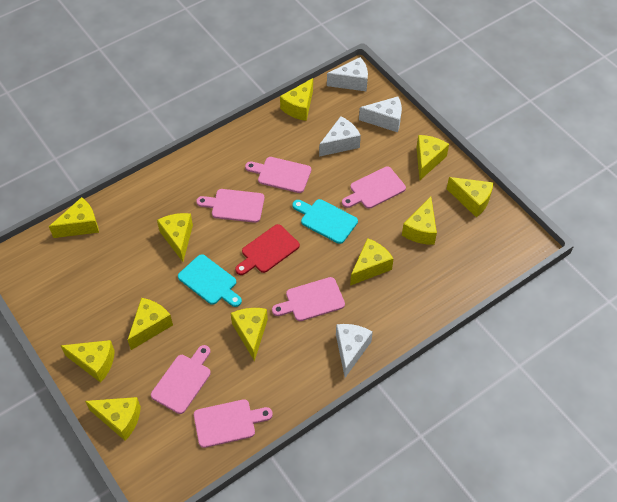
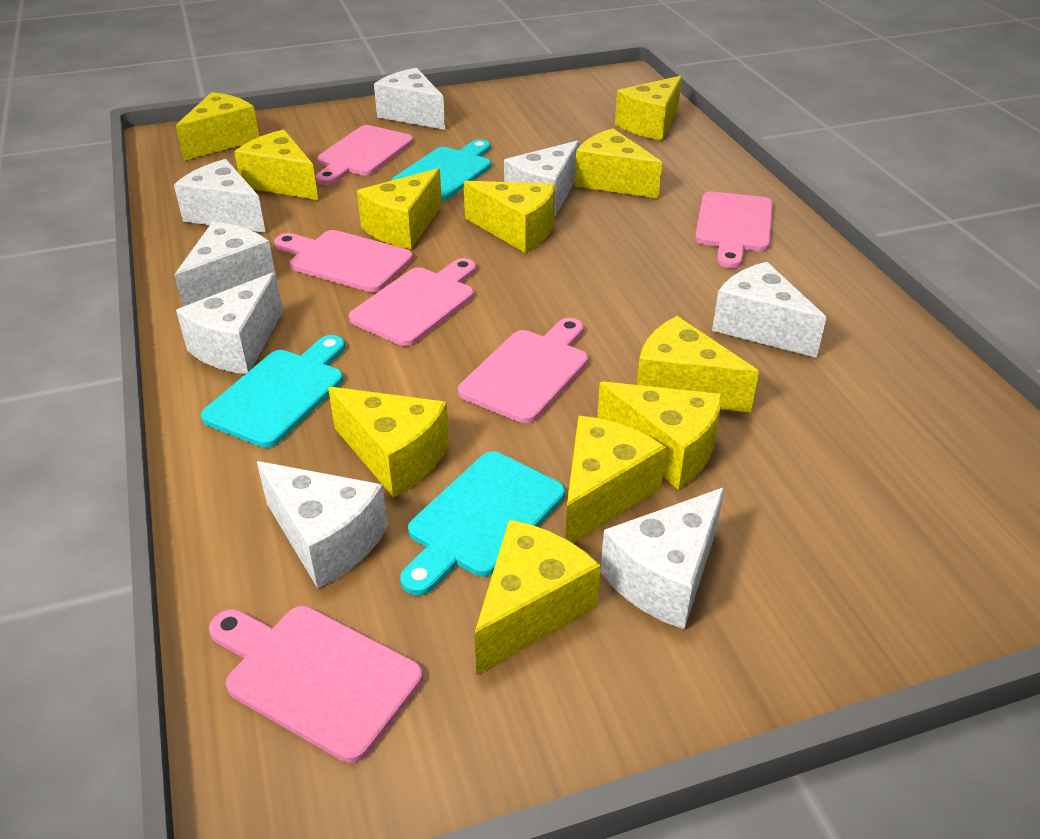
red cutting board: 1 -> 0
turquoise cutting board: 2 -> 3
white cheese: 4 -> 8

